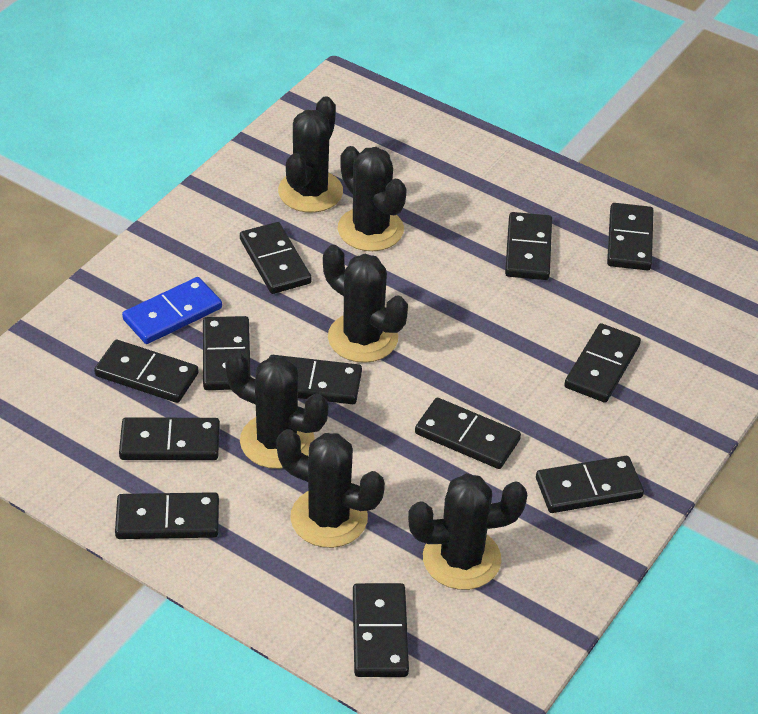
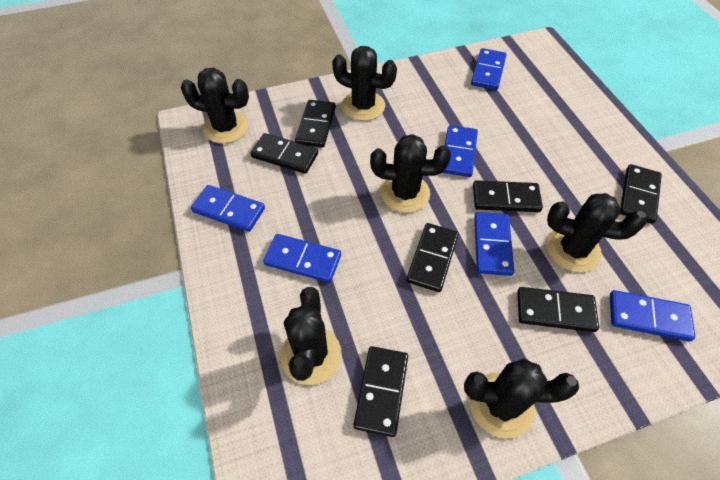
black domino: 12 -> 7
blue domino: 1 -> 6

